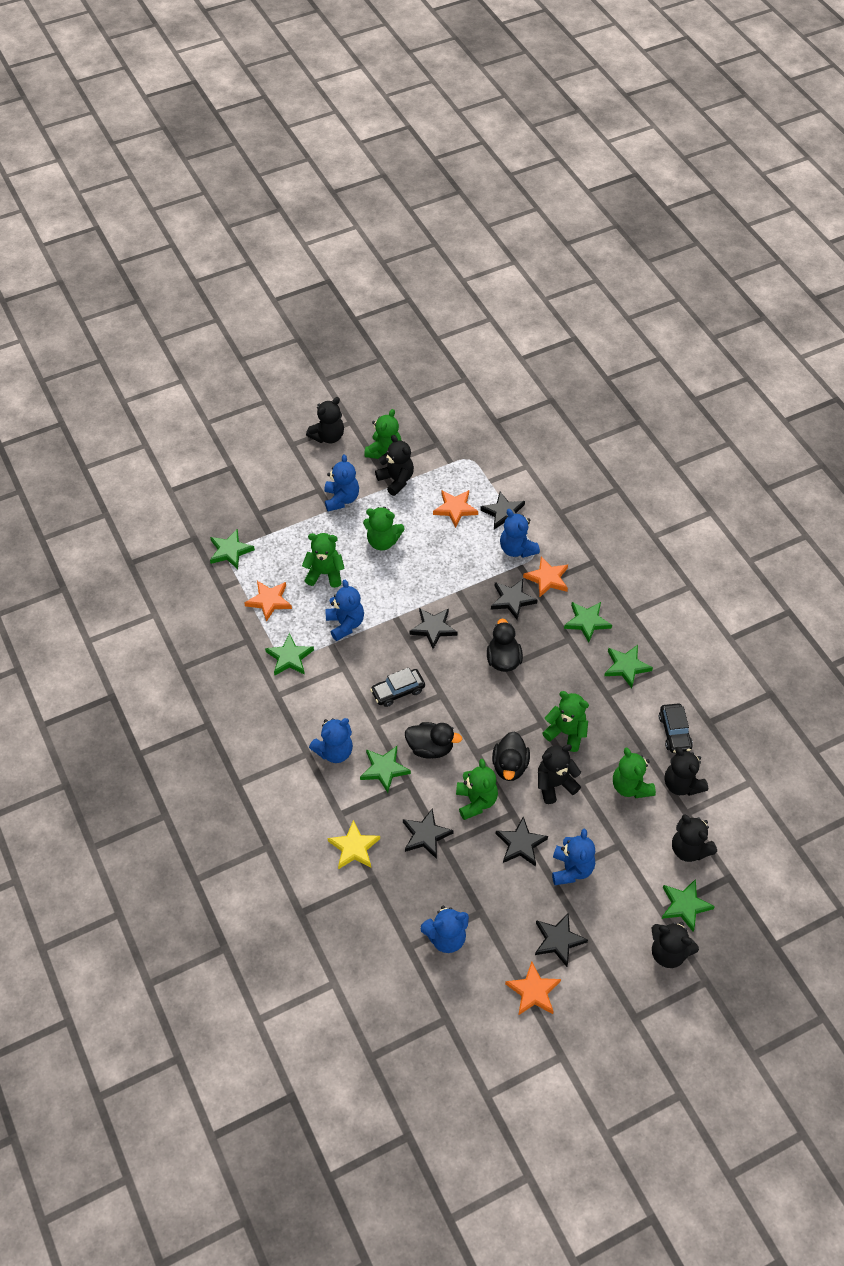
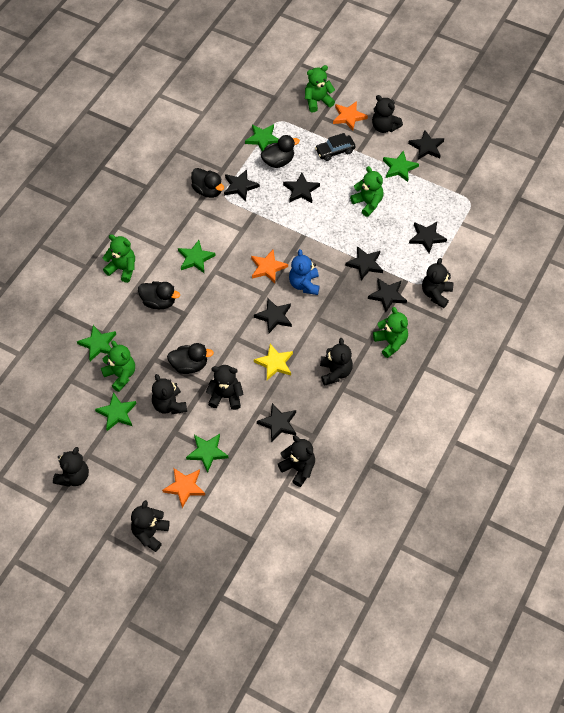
black car: 2 -> 1
black duck: 3 -> 4
black star: 6 -> 8
black teddy bear: 6 -> 8
blue teddy bear: 6 -> 1
green teddy bear: 6 -> 5
orange star: 4 -> 3

